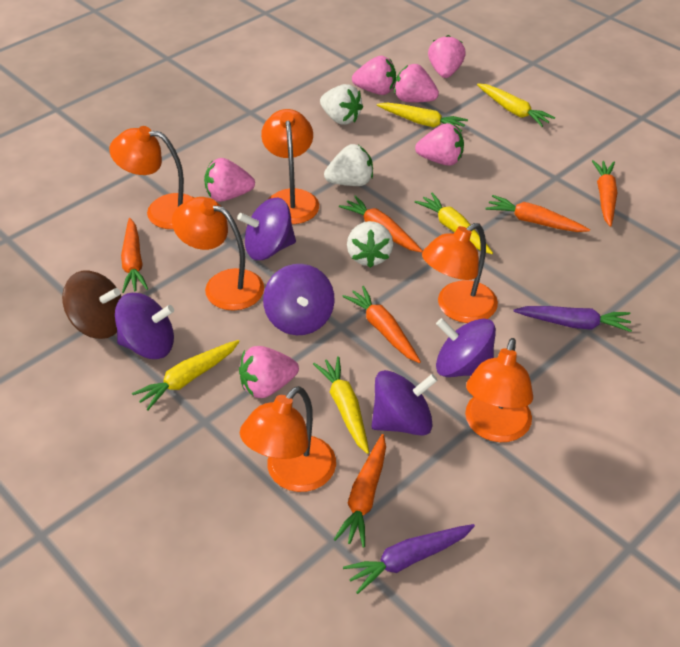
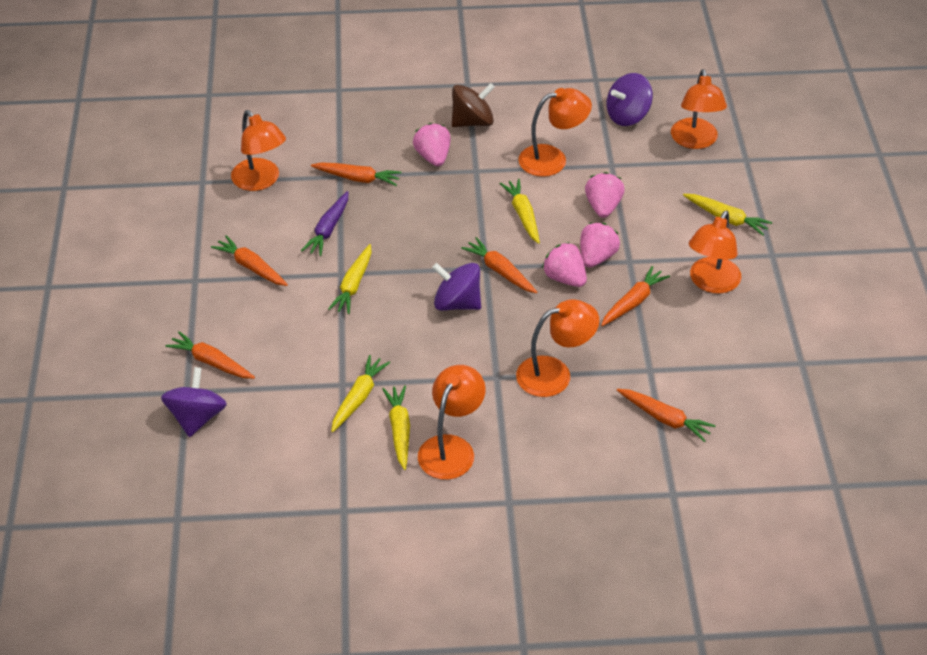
pink strawberry: 6 -> 4
purple carrot: 2 -> 1
purple spinning top: 5 -> 3
white strawberry: 3 -> 0

